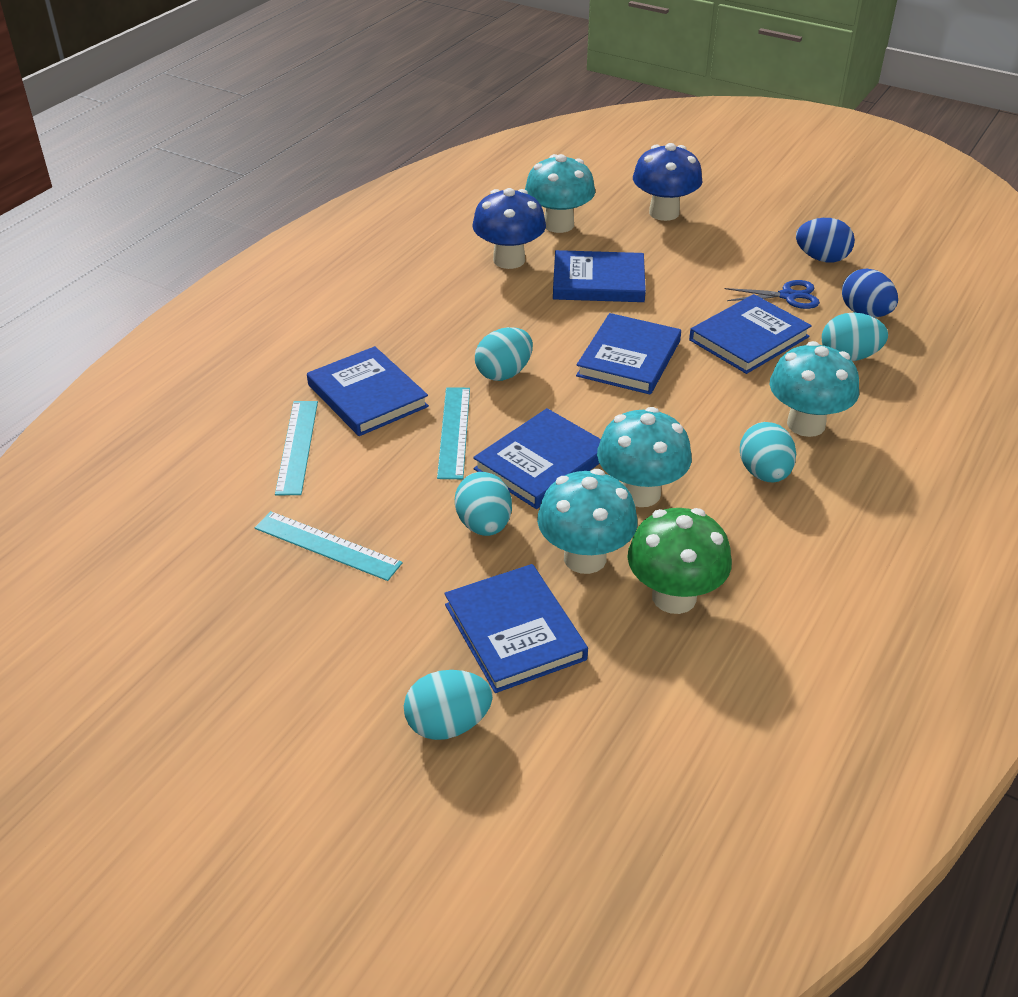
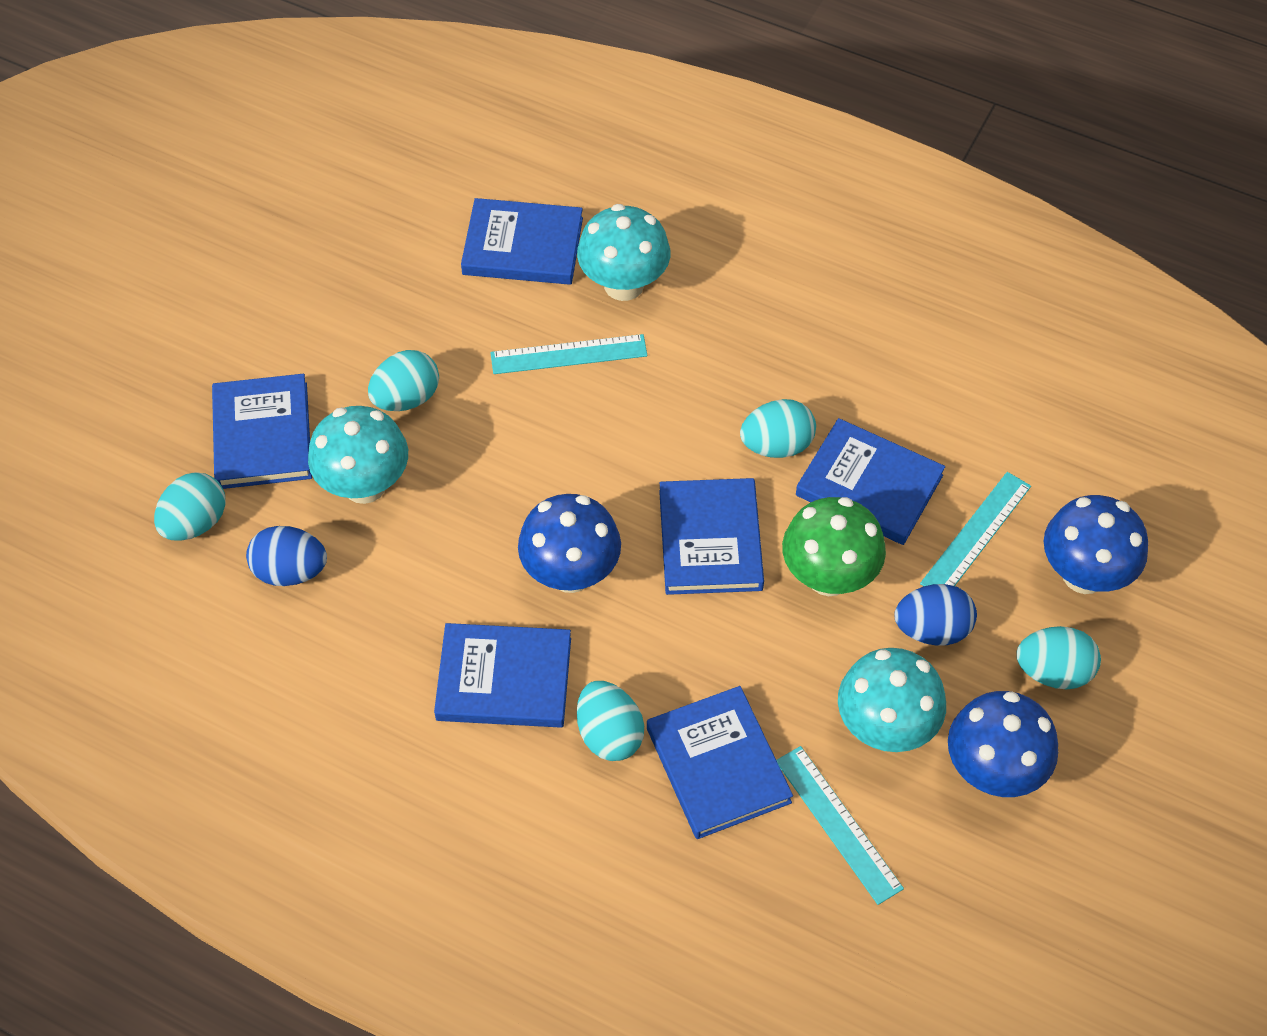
blue mushroom: 2 -> 3
blue scissors: 1 -> 0
turquoise mushroom: 4 -> 3

